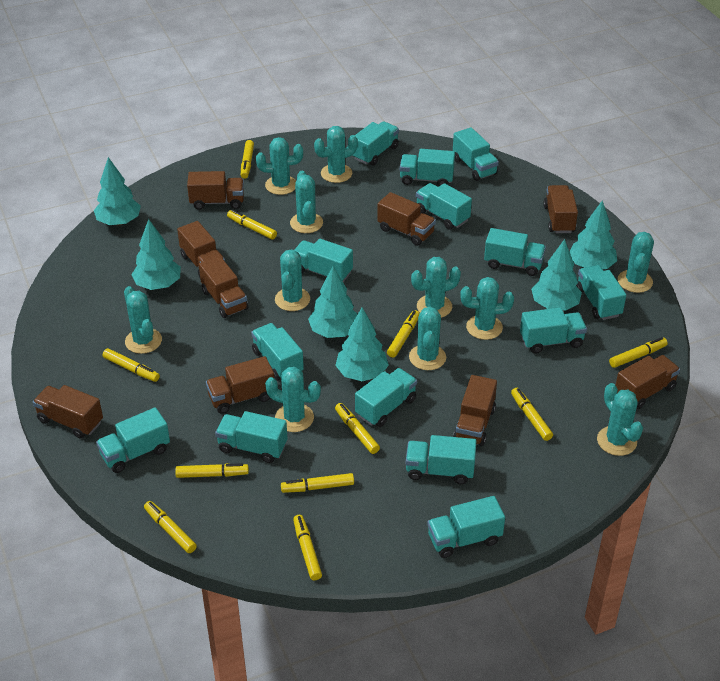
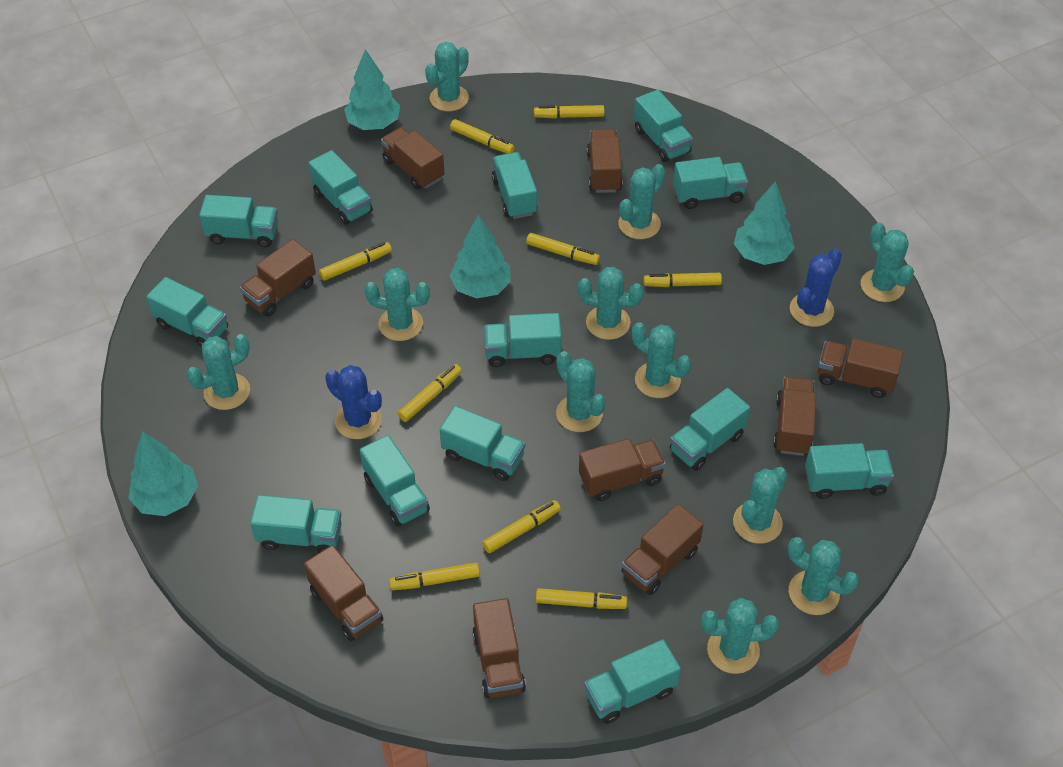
blue cactus: 0 -> 2
turquoise tree: 6 -> 4
turquoise truck: 14 -> 13
yellow marker: 11 -> 9

